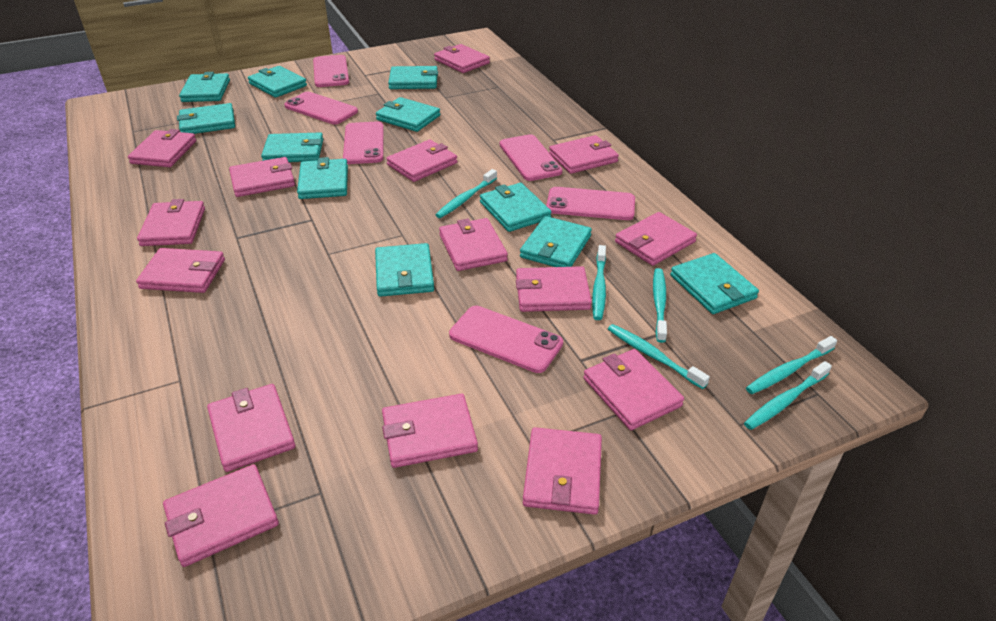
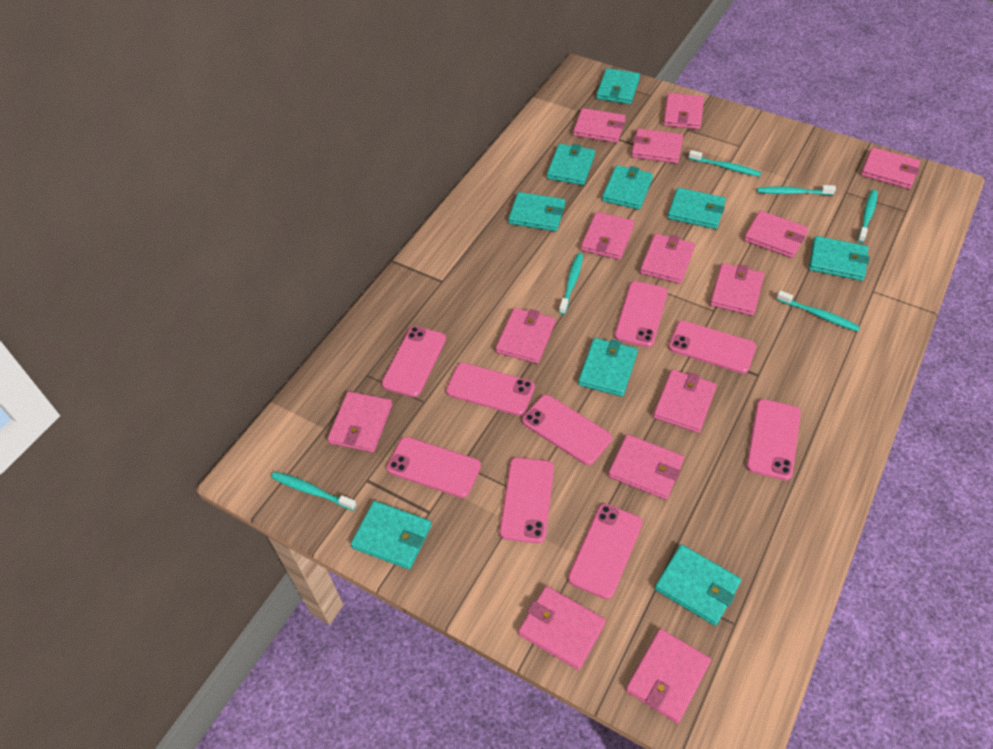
pink phone: 6 -> 9
pink wallet: 15 -> 14
turquoise wallet: 11 -> 9

